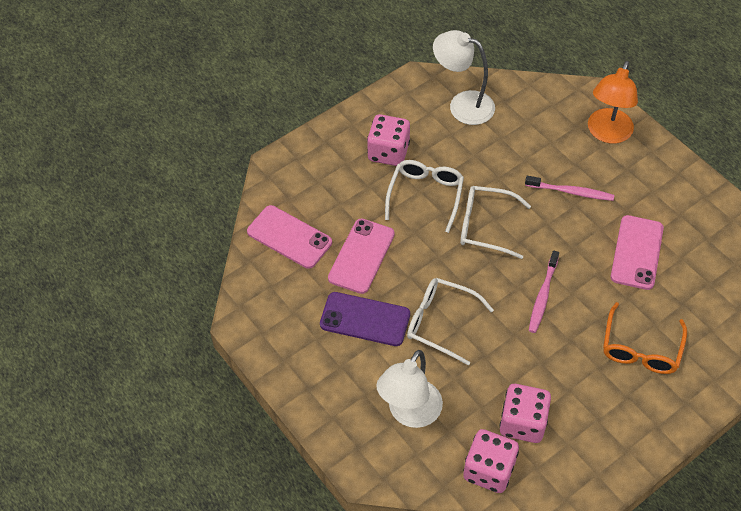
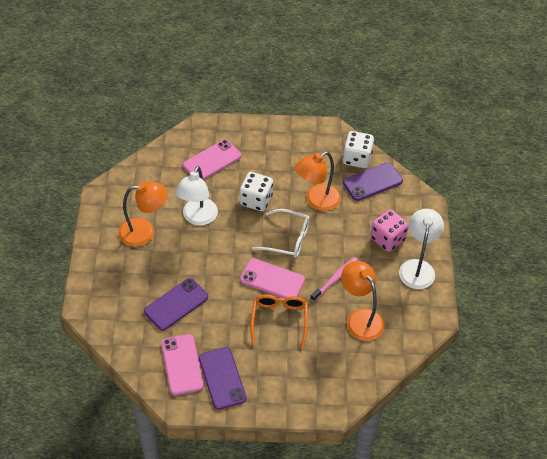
orange lamp: 1 -> 3
pink dice: 3 -> 1
pink toothbrush: 2 -> 1
purple phone: 1 -> 3
white dice: 0 -> 2
white glasses: 3 -> 1

